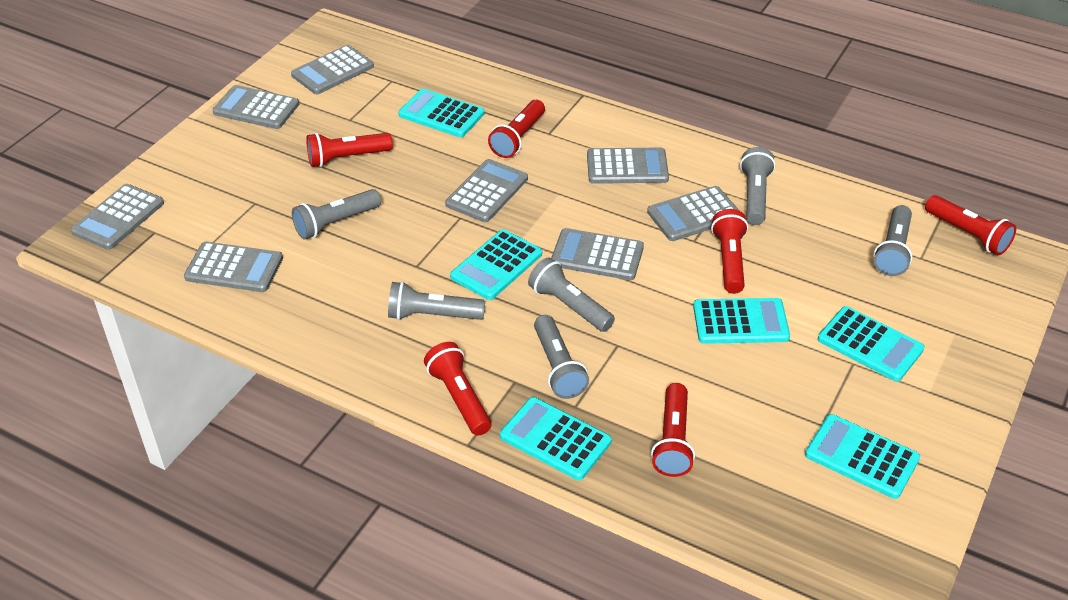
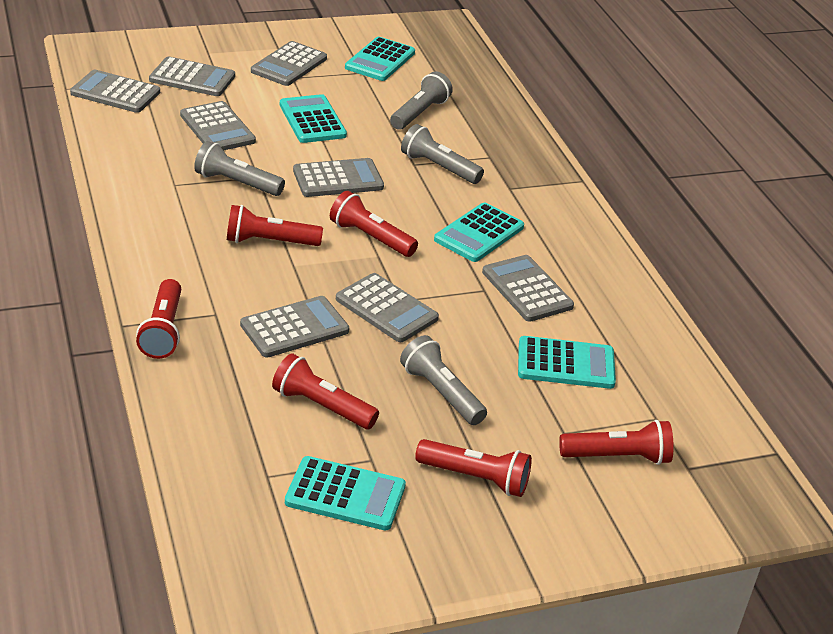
grey flashlight: 6 -> 4
turquoise calculator: 6 -> 5

